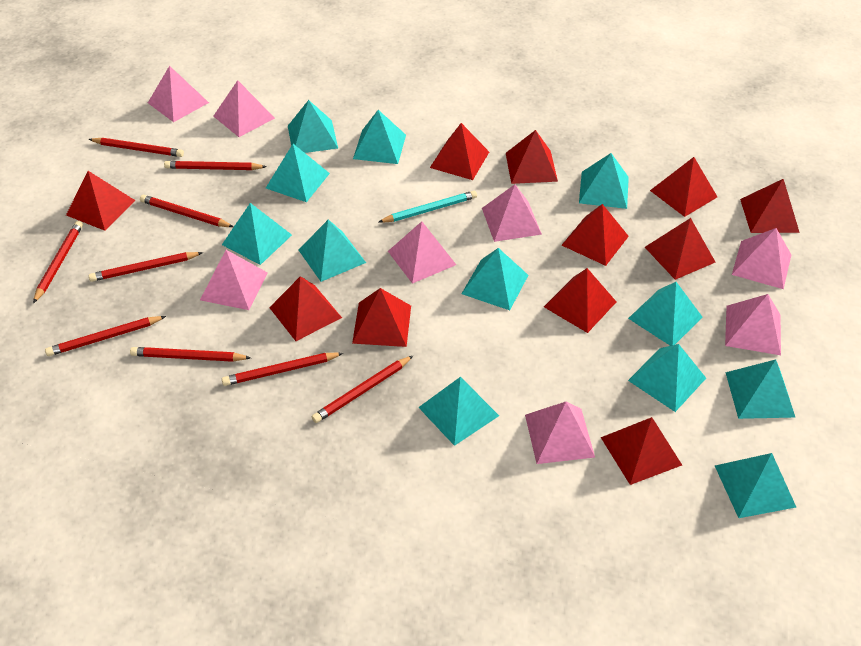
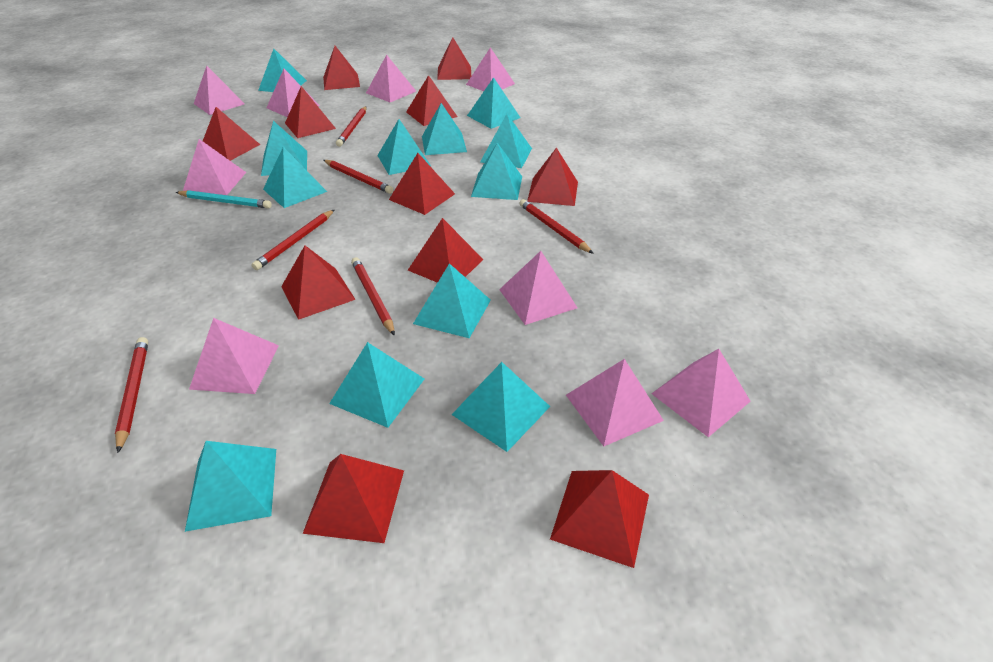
pink pyramid: 8 -> 9
red pencil: 9 -> 6

